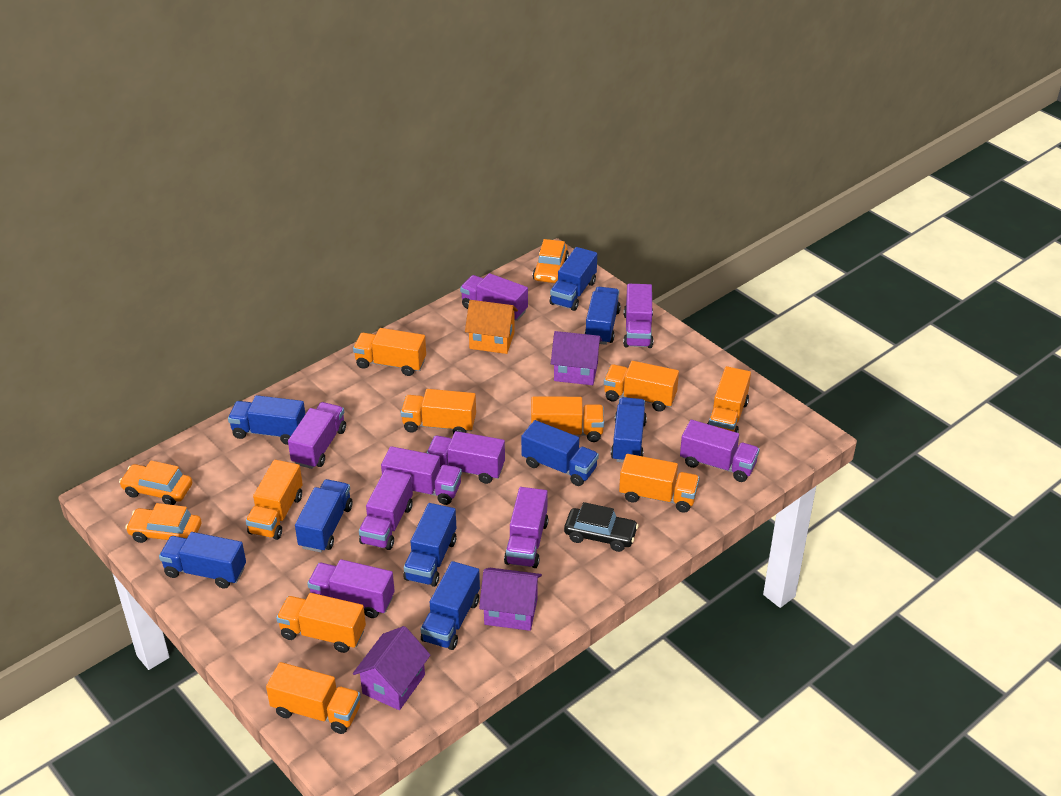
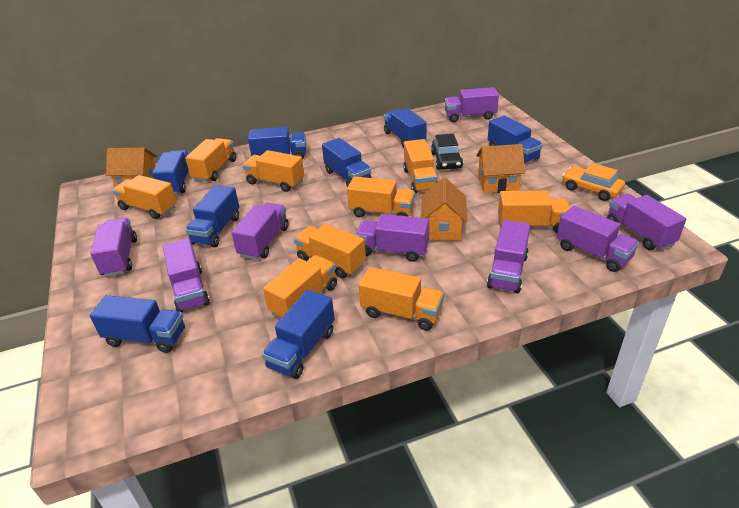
blue truck: 9 -> 8
orange car: 3 -> 1
orange house: 1 -> 3
purple house: 3 -> 0
purple truck: 9 -> 8

